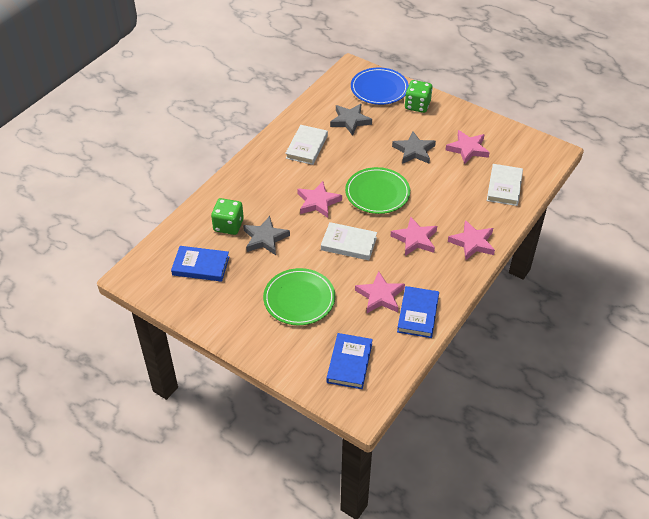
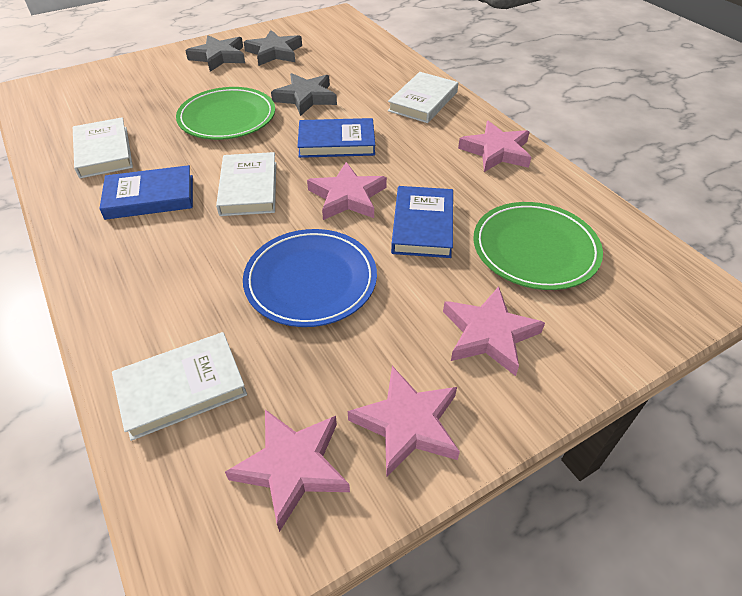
green dice: 2 -> 0
white book: 3 -> 4

